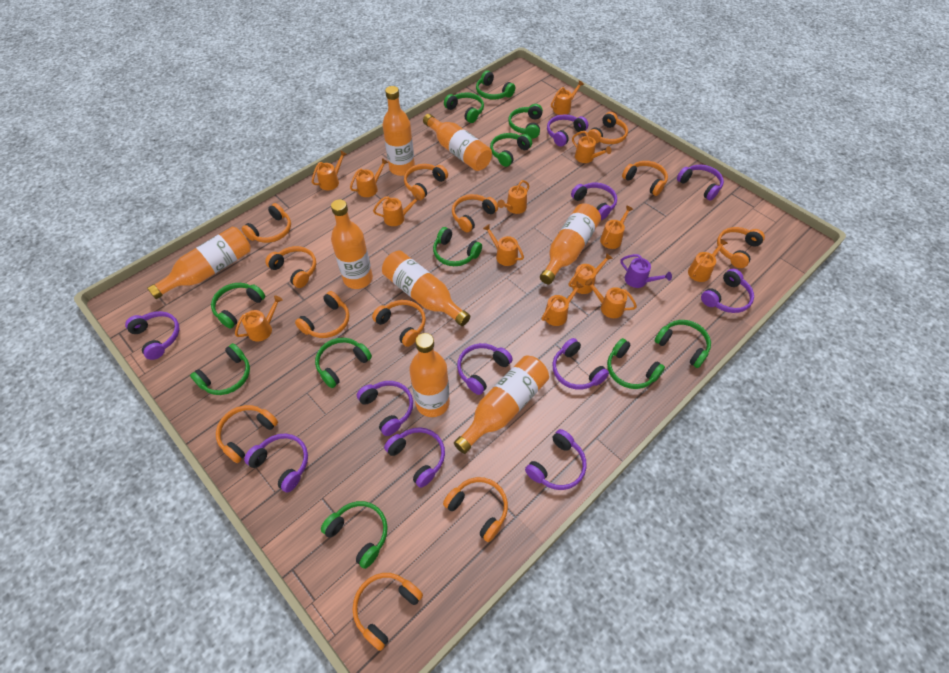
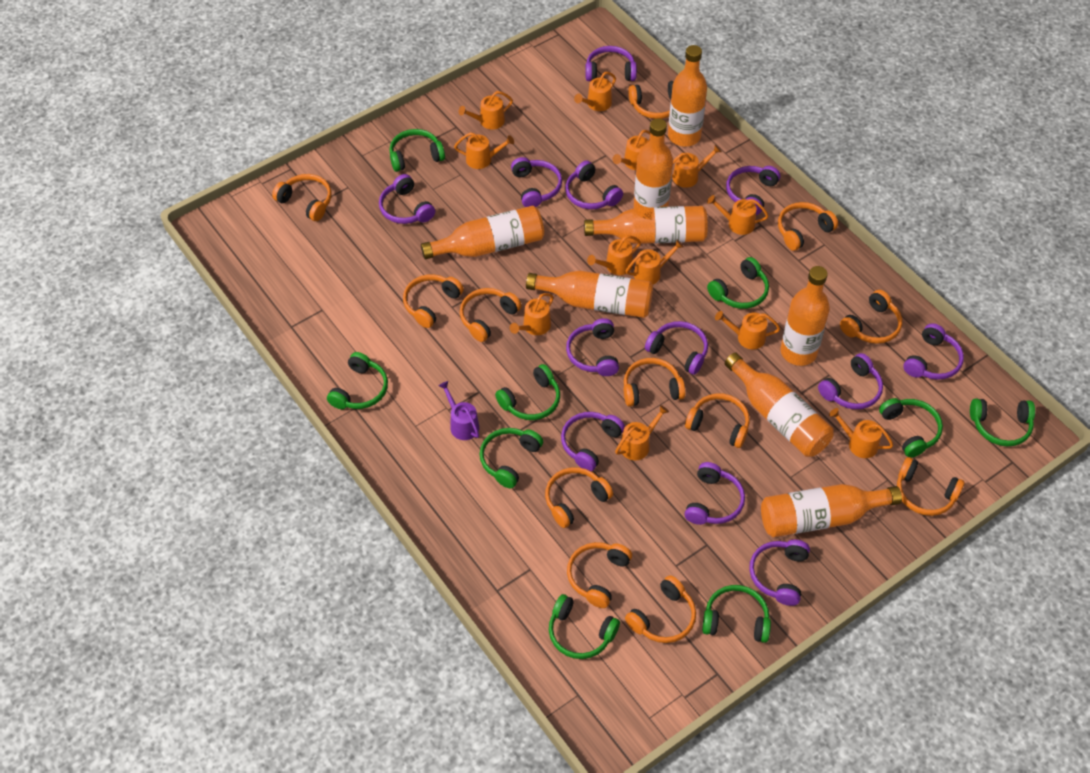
green headphones: 11 -> 9
orange watering can: 13 -> 12
purple headphones: 11 -> 12

